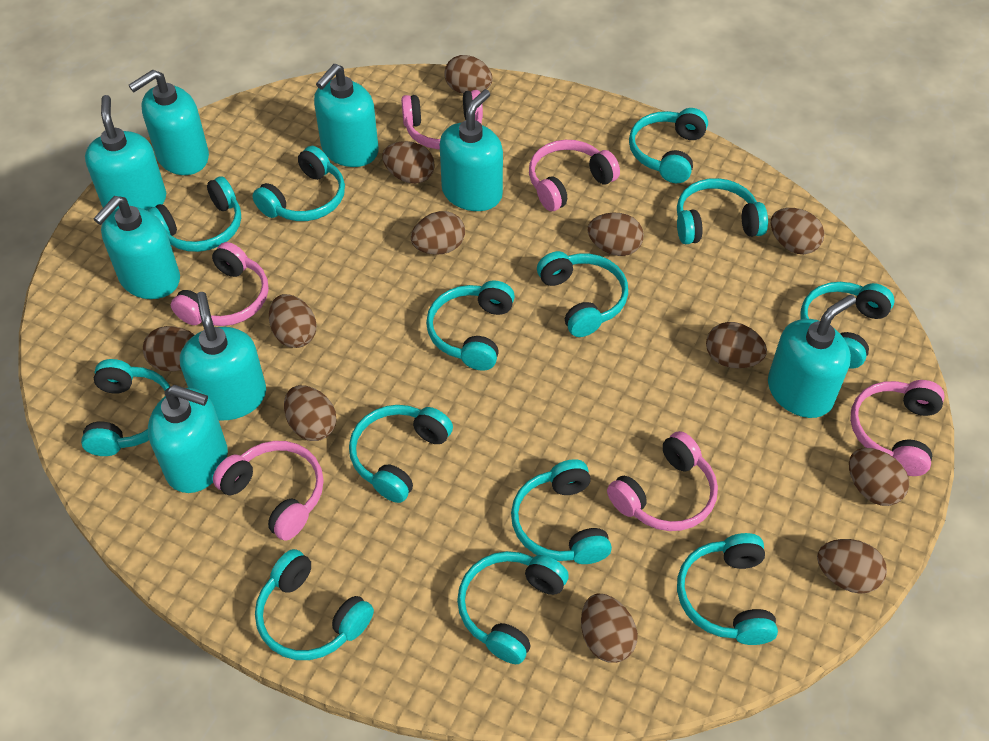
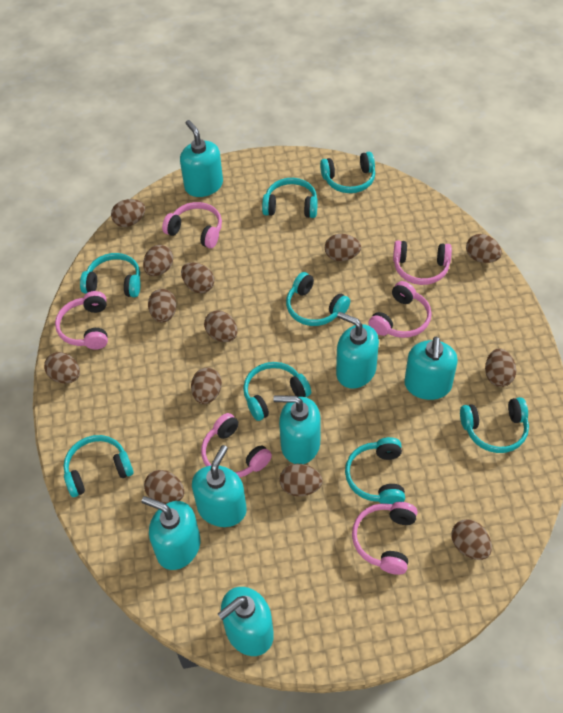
brown egg: 12 -> 13
turquoise headphones: 13 -> 8
turquoise soap dispenser: 8 -> 7

